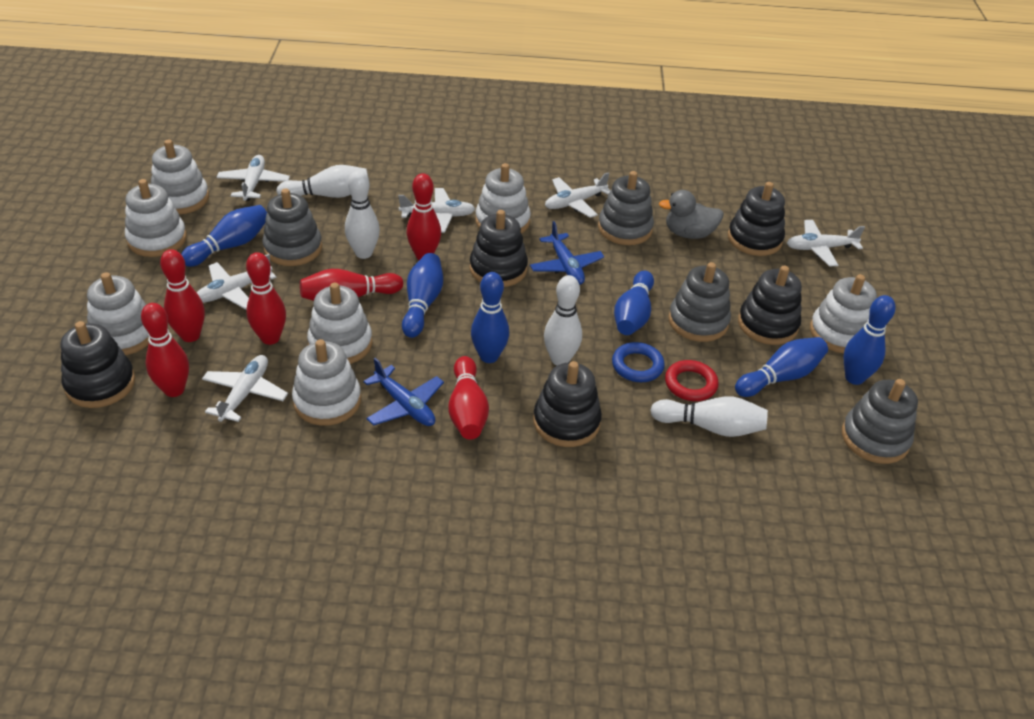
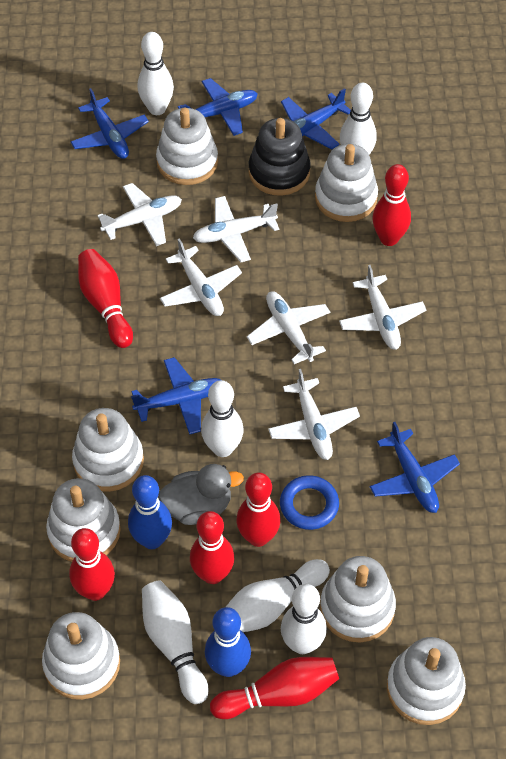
black stacking toy: 5 -> 1
blue bowling pin: 6 -> 2
blue plane: 2 -> 5
grey stacking toy: 4 -> 0
red ring: 1 -> 0
white bowling pin: 4 -> 6

